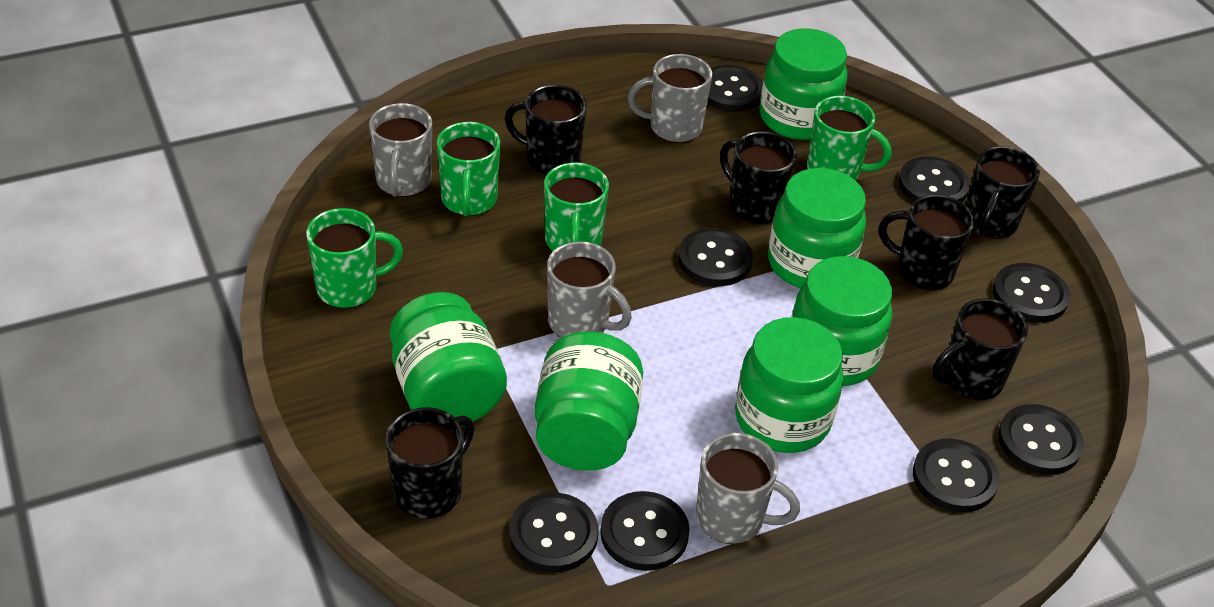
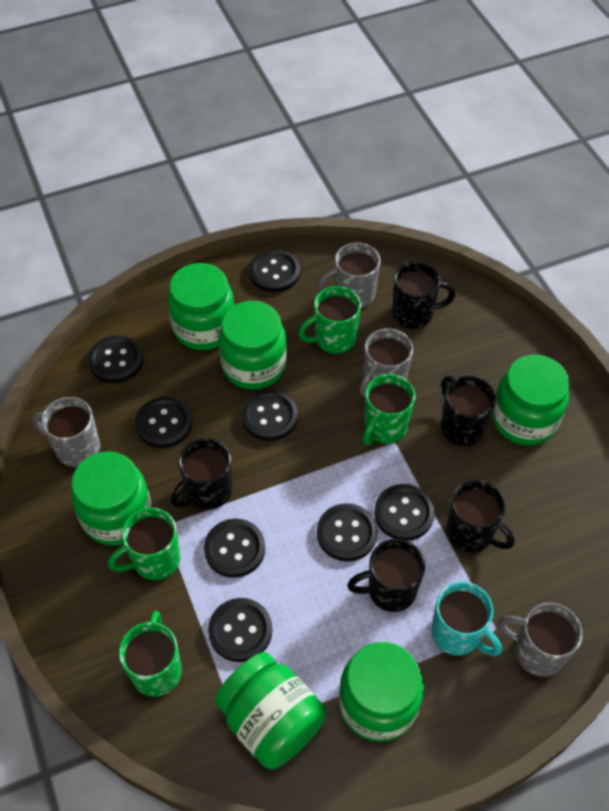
black mug: 6 -> 5
turquoise mug: 0 -> 1

